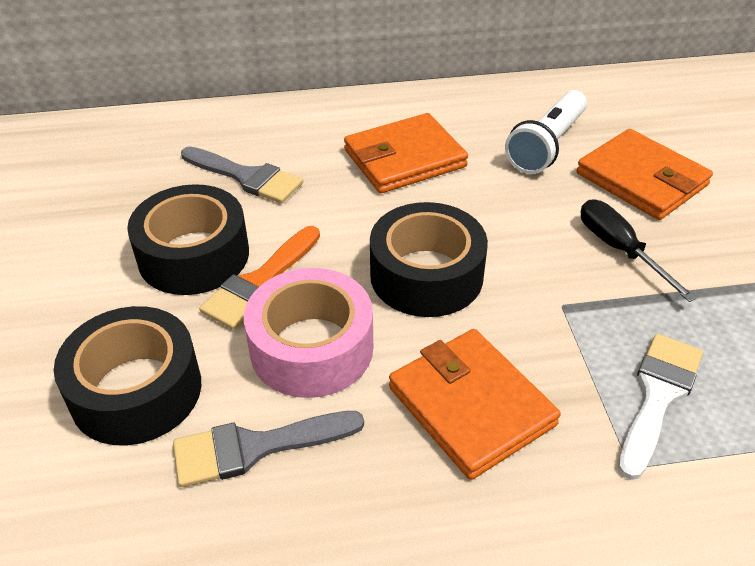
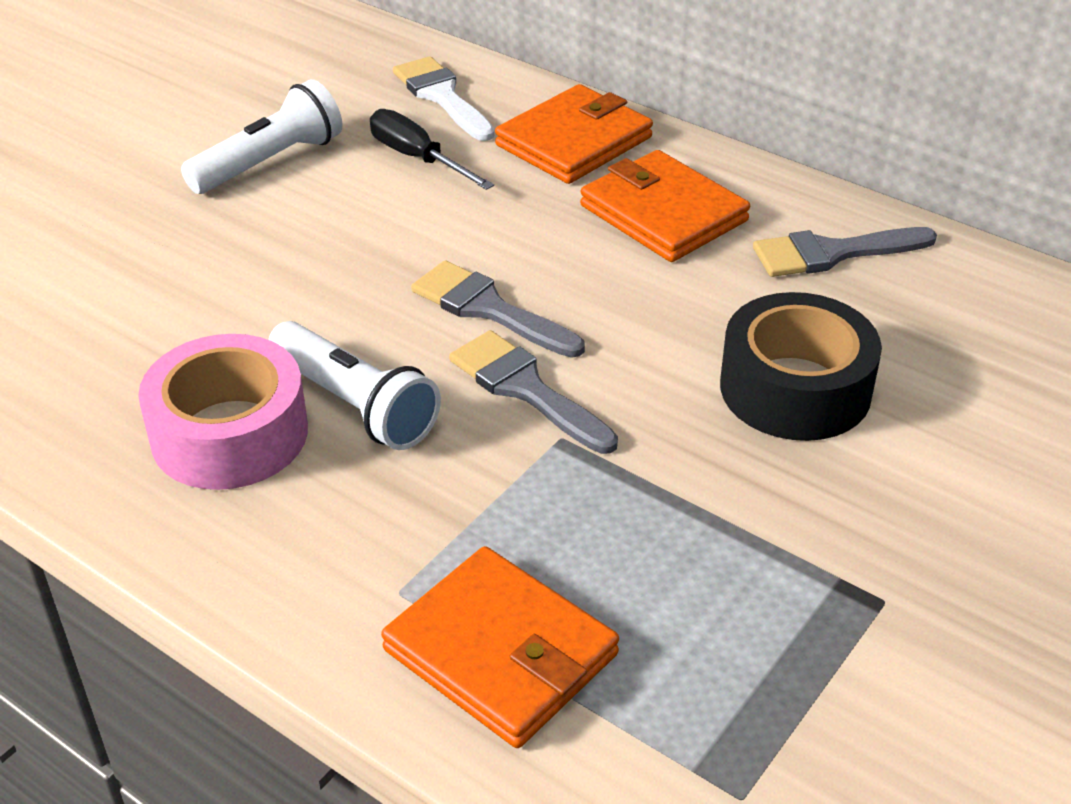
black tape: 3 -> 1
grey brush: 2 -> 3
orange brush: 1 -> 0
white flashlight: 1 -> 2

